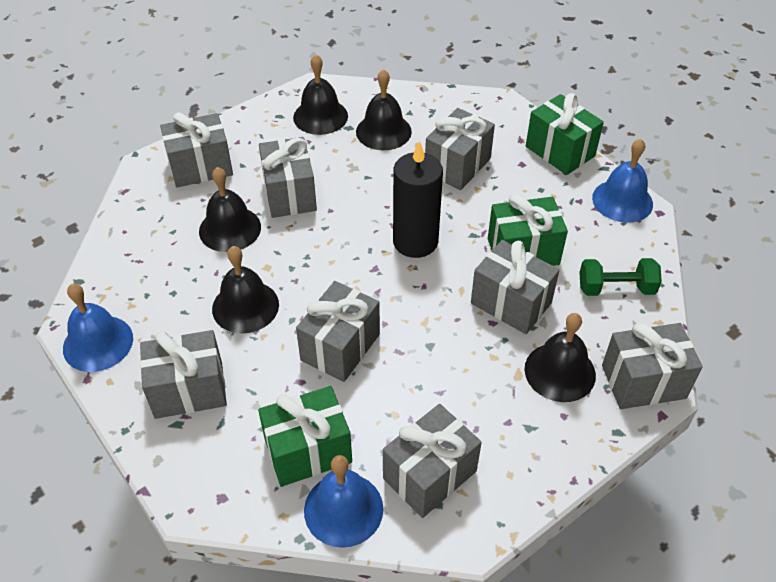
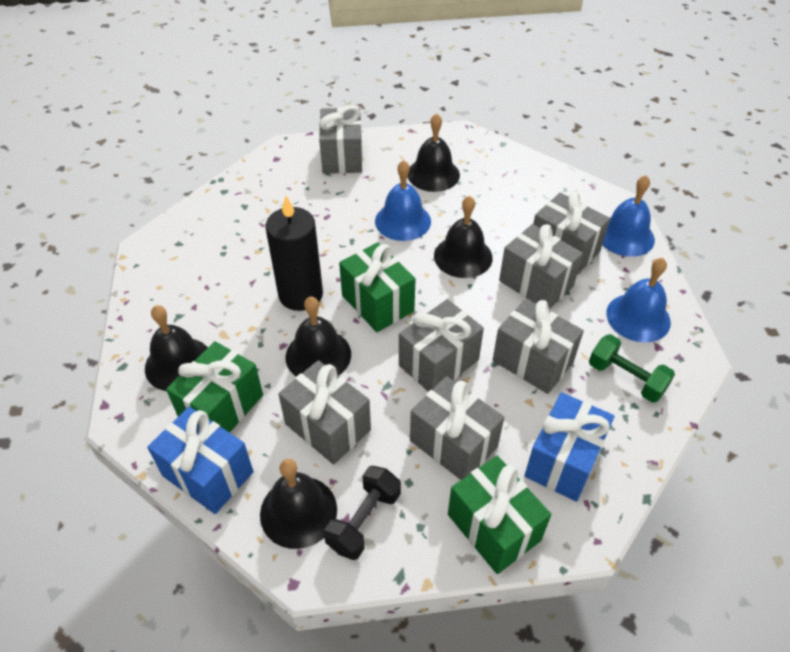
black dumbbell: 0 -> 1
blue gift: 0 -> 2
grey gift: 8 -> 7

